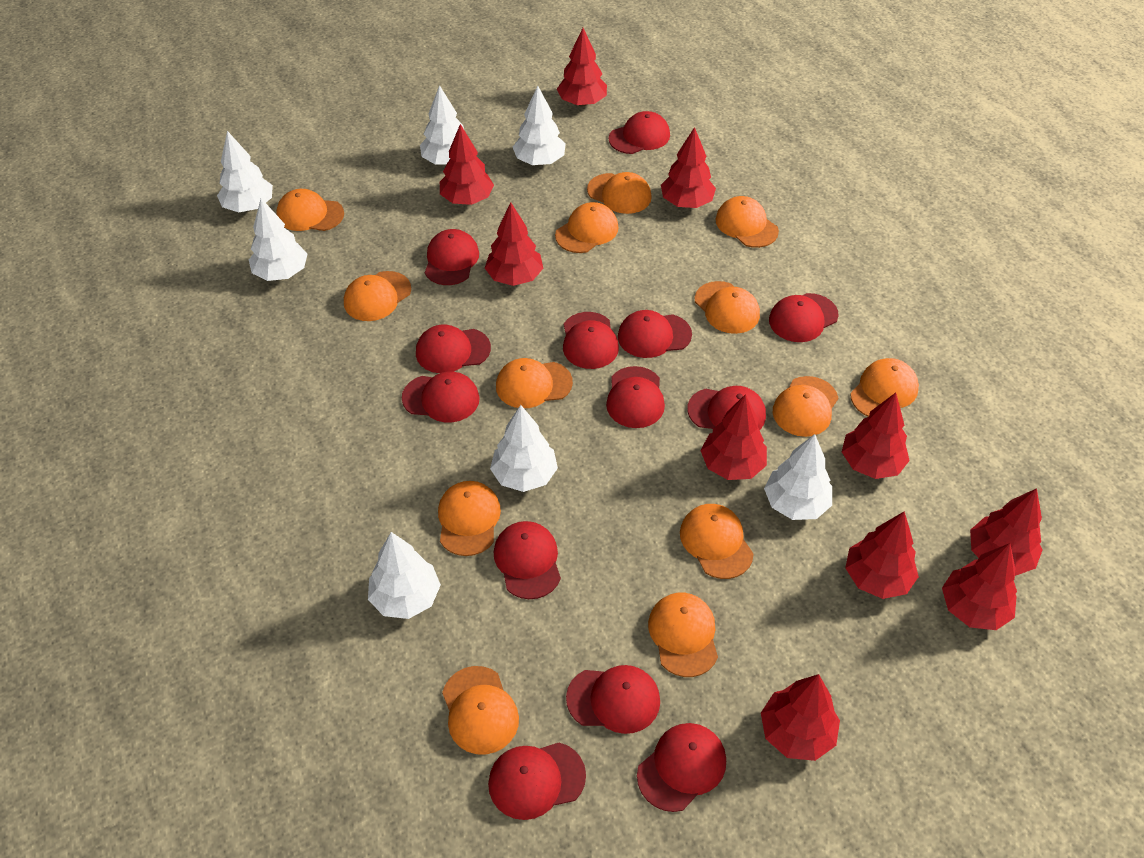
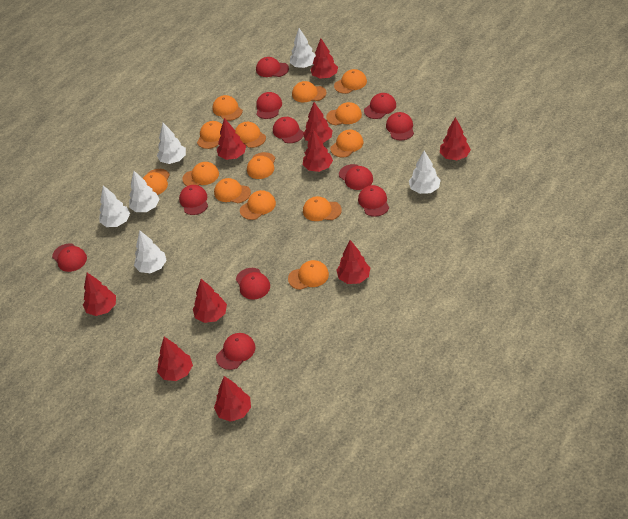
orange cap: 13 -> 14
red cap: 13 -> 11
white tree: 7 -> 6

